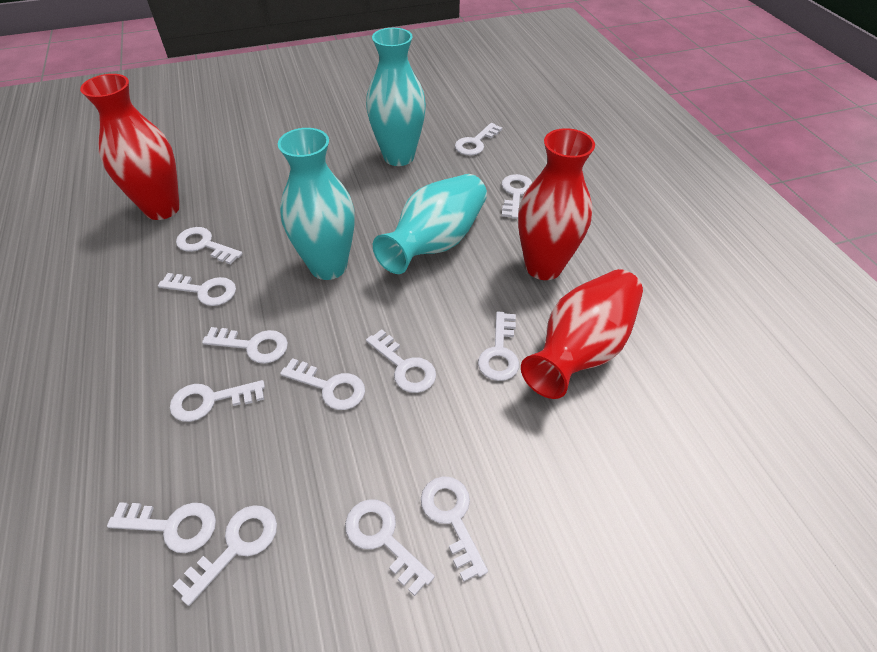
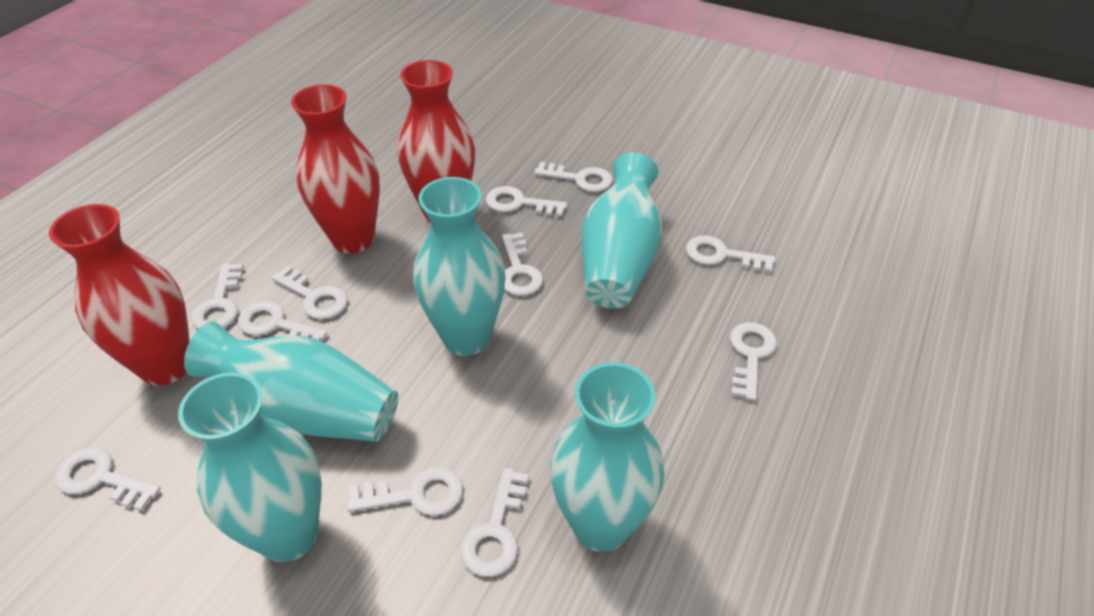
turquoise vase: 3 -> 5
white key: 13 -> 11

